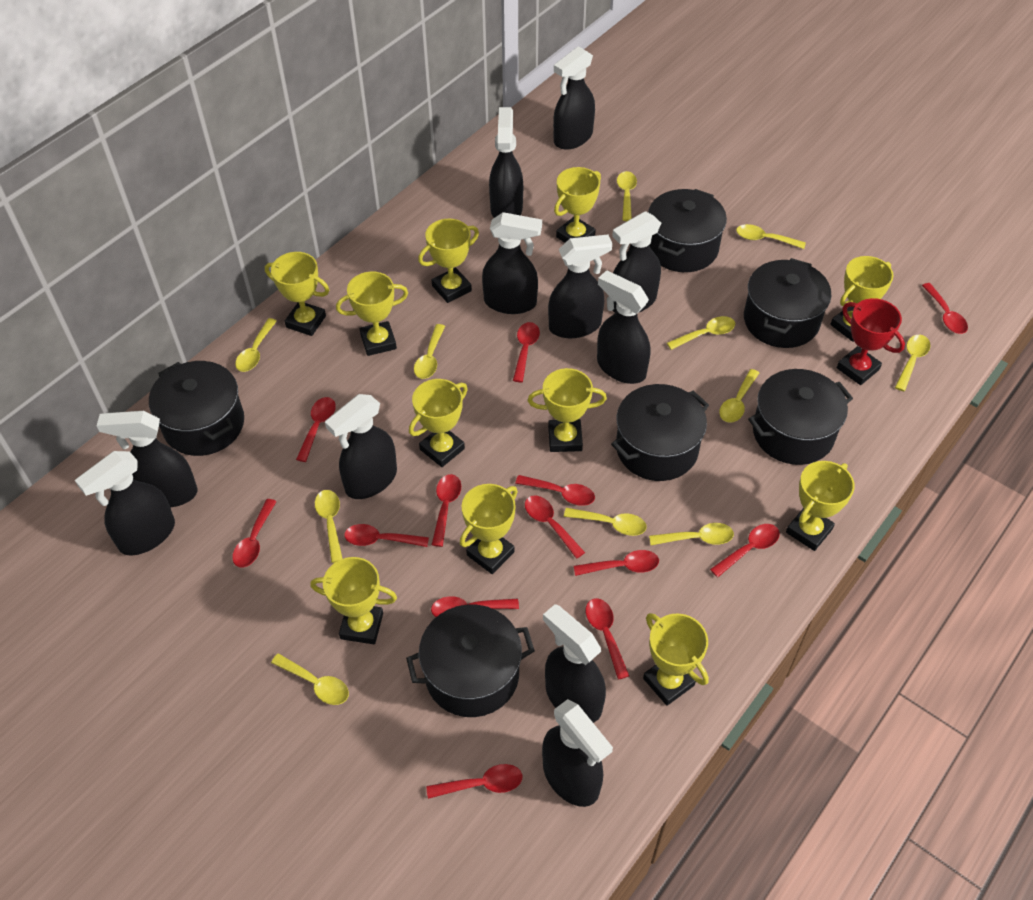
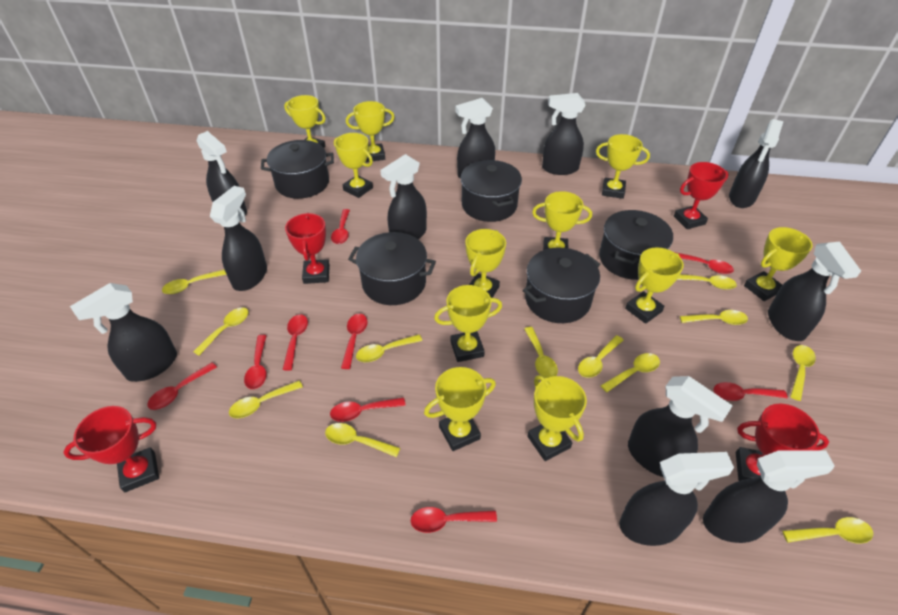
black pot: 6 -> 5
red spoon: 13 -> 9
red trophy: 1 -> 4
yellow spoon: 11 -> 12

